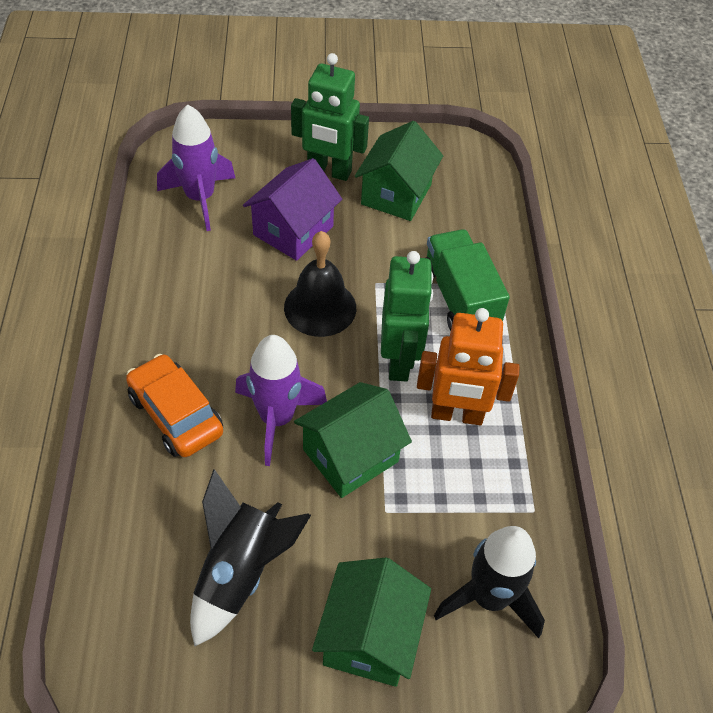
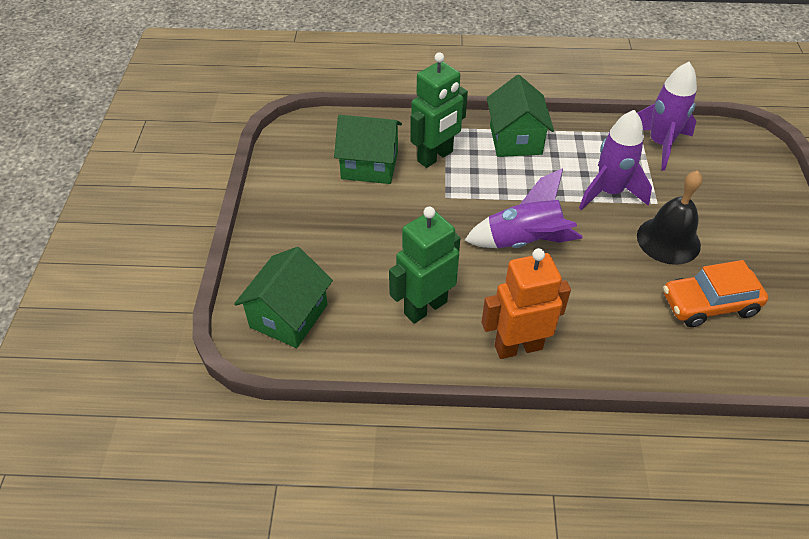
black rocket: 2 -> 0
green truck: 1 -> 0
purple house: 1 -> 0
purple rocket: 2 -> 3

